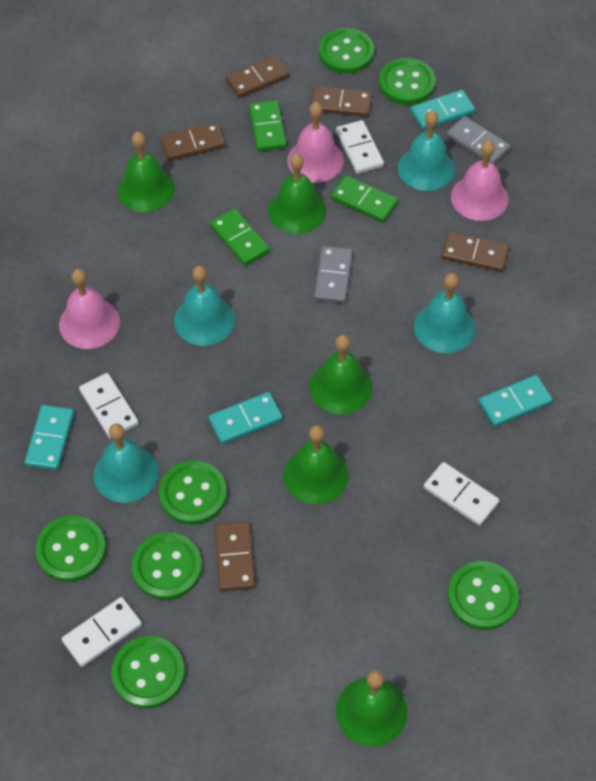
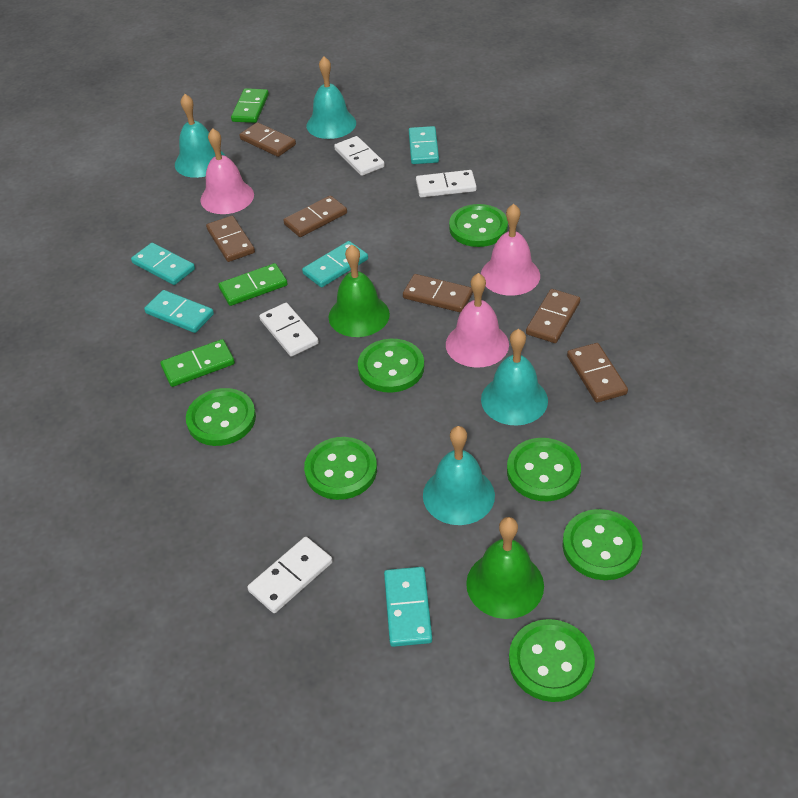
brown domino: 5 -> 6
green bell: 5 -> 2
grey domino: 2 -> 0
turquoise domino: 4 -> 5

